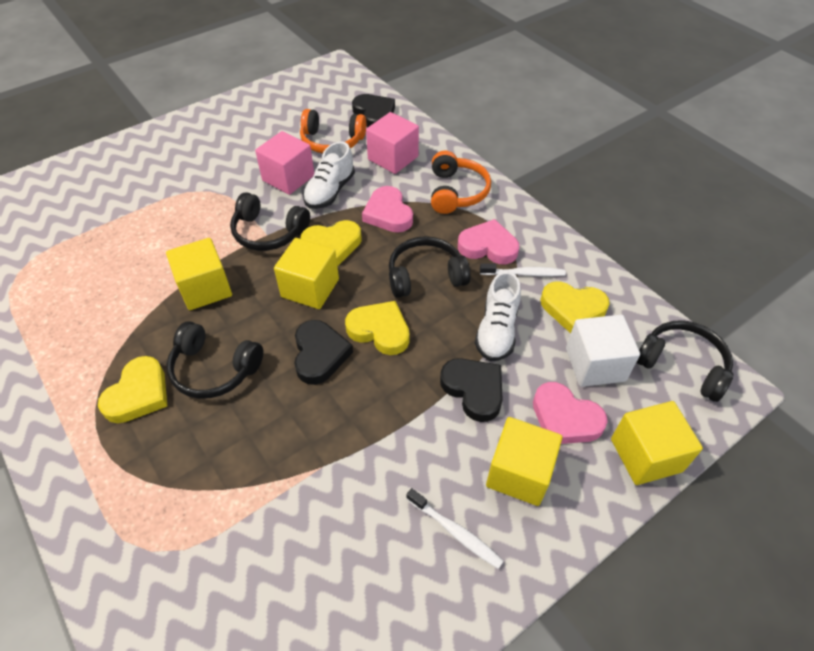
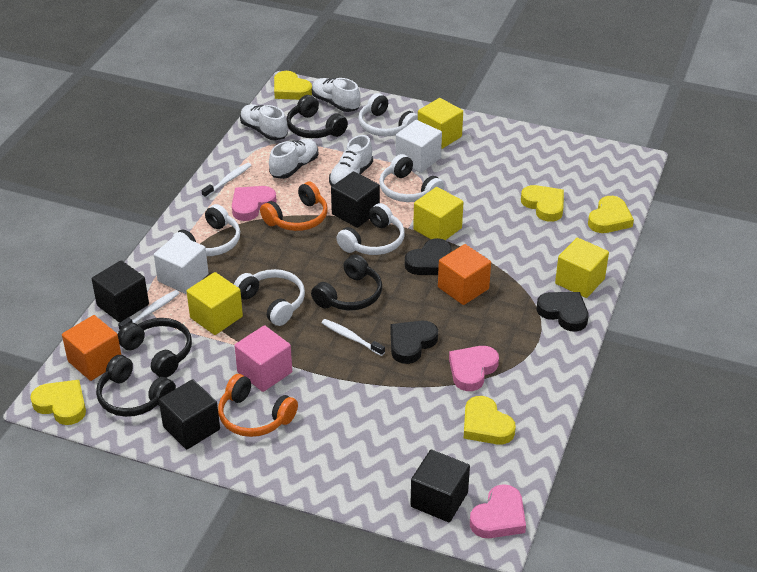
black cube: 0 -> 4
orange cube: 0 -> 2
pink cube: 2 -> 1
white cube: 1 -> 2
white headphones: 0 -> 5
white shoe: 2 -> 4
white toothbrush: 2 -> 3
yellow heart: 4 -> 5

